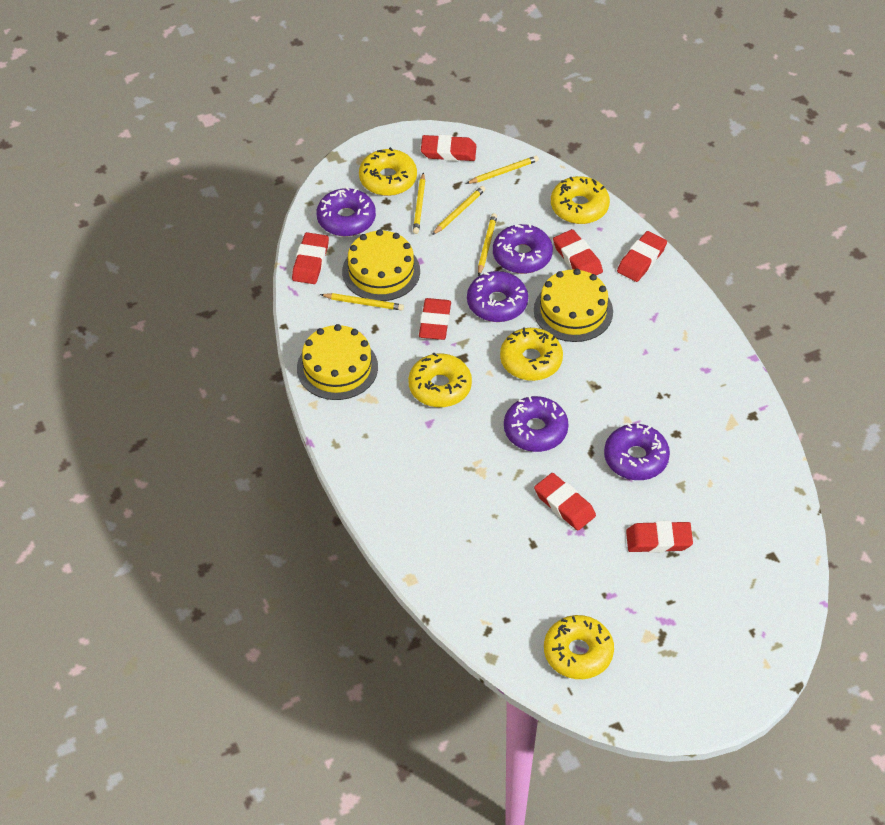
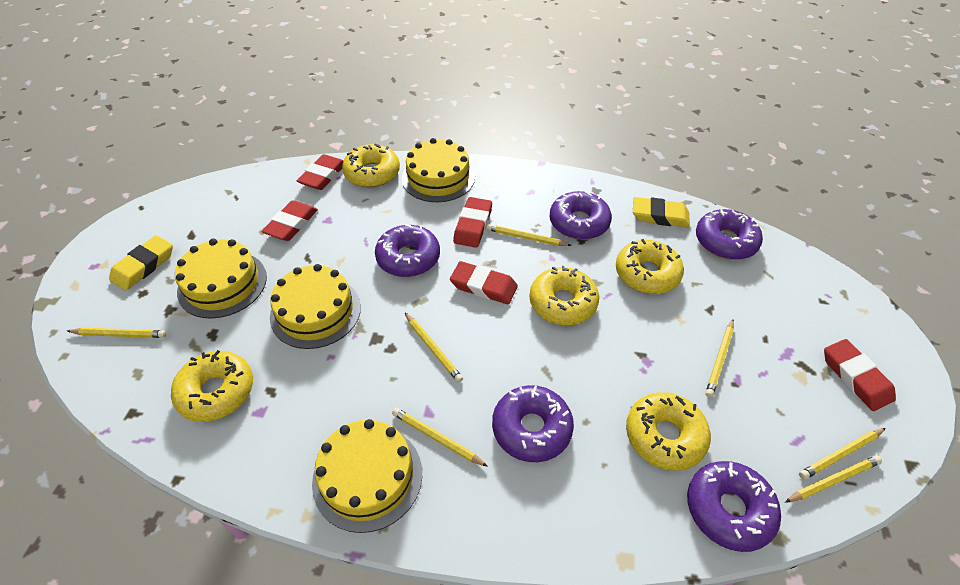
red eraser: 7 -> 5
yellow cake: 3 -> 4
yellow eraser: 0 -> 2
yellow pencil: 5 -> 7

